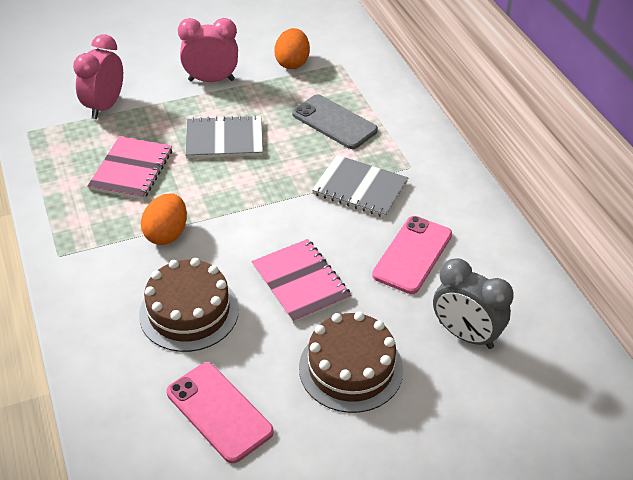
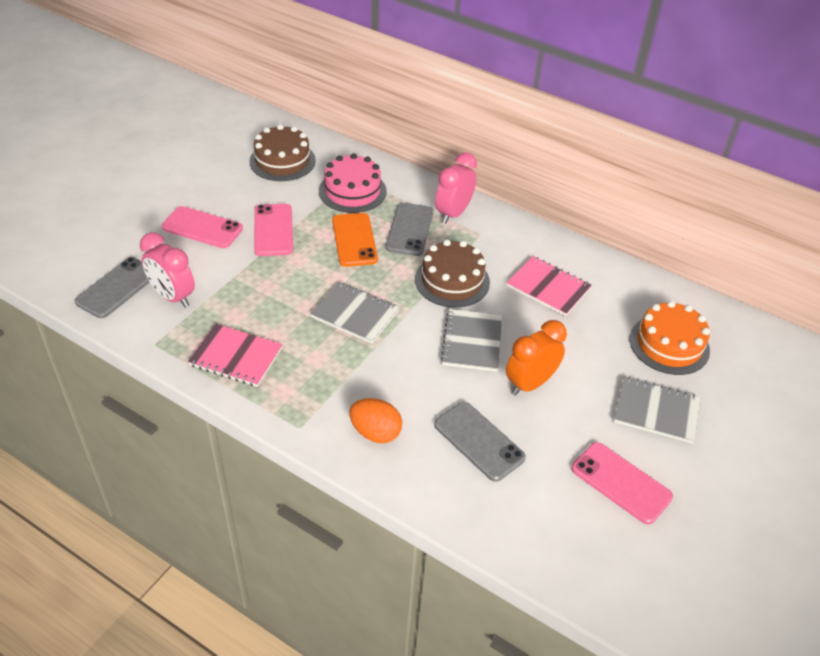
grey clock: 1 -> 0
grey notebook: 2 -> 3
grey phone: 1 -> 3
orange cake: 0 -> 1
orange clock: 0 -> 1
orange egg: 2 -> 1
orange phone: 0 -> 1
pink cake: 0 -> 1
pink phone: 2 -> 3

